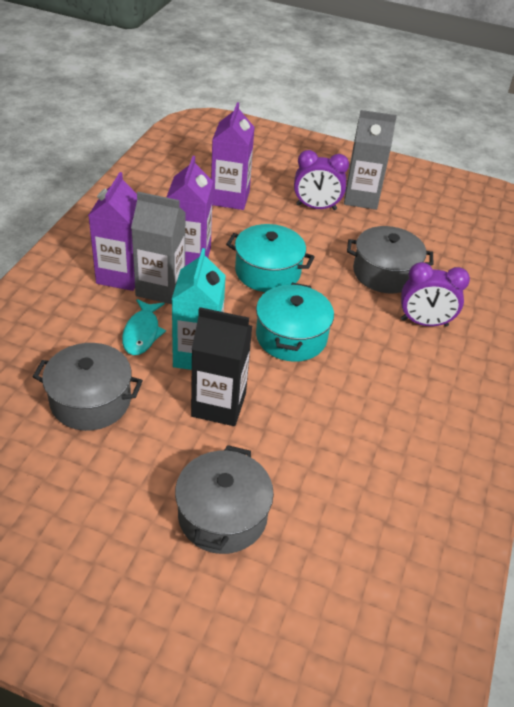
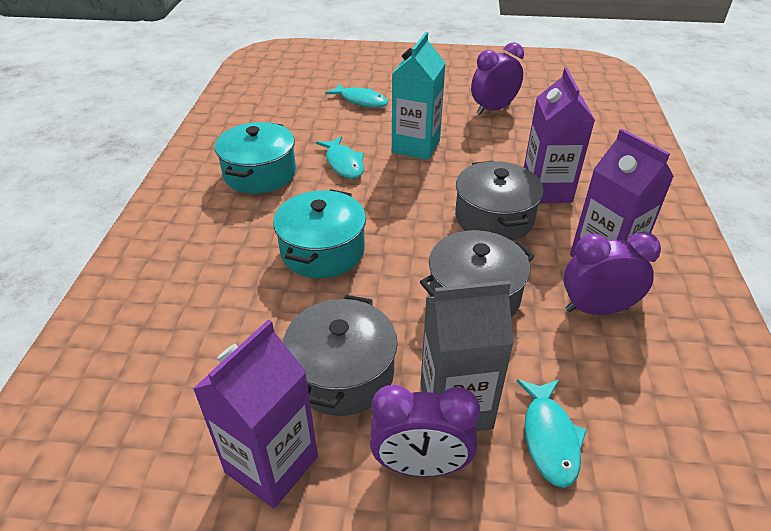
black carton: 1 -> 0
grey carton: 2 -> 1
purple clock: 2 -> 3
turquoise fish: 1 -> 3

